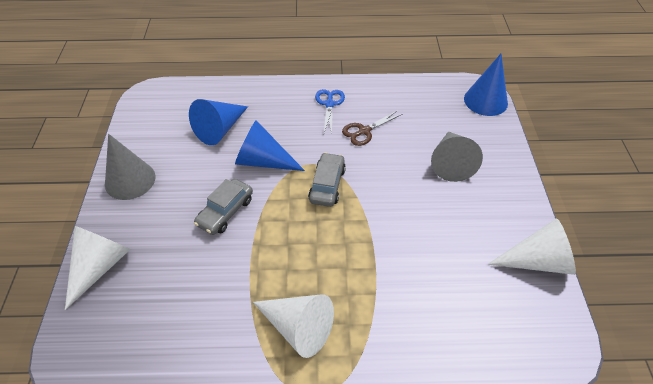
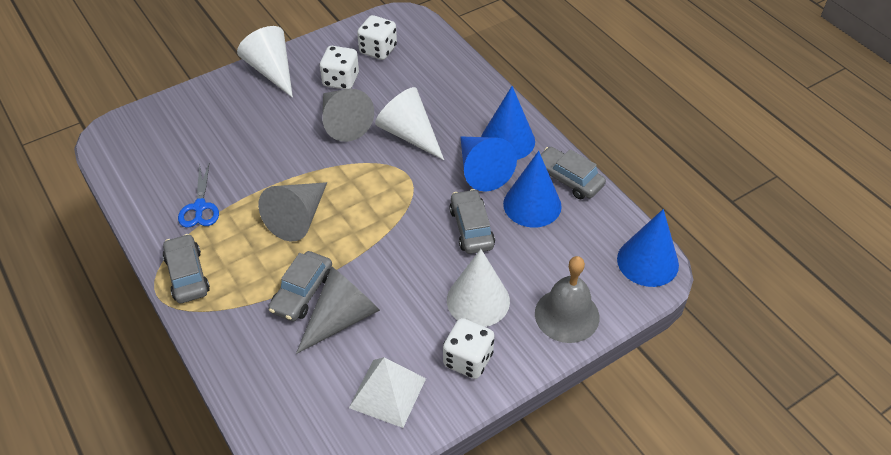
blue cone: 3 -> 4
brown scissors: 1 -> 0
grey bell: 0 -> 1
grey car: 2 -> 4
grey cone: 2 -> 3
white dice: 0 -> 3
white pyramid: 0 -> 1

